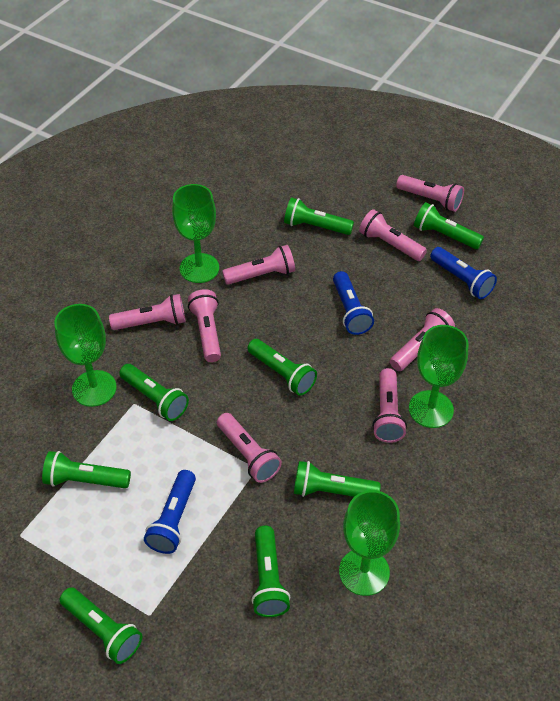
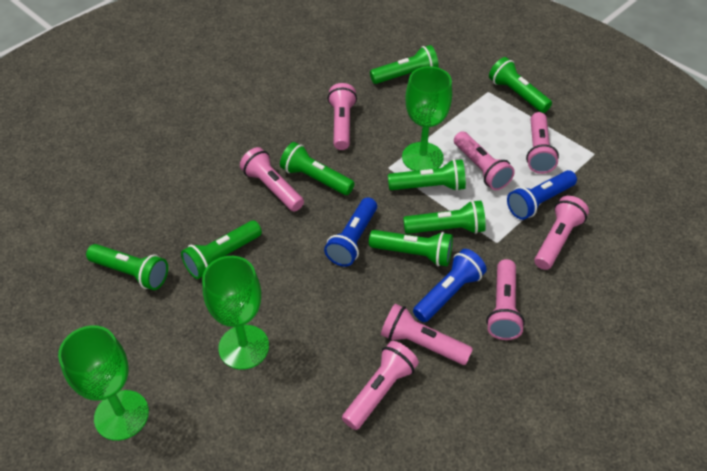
green goblet: 4 -> 3

